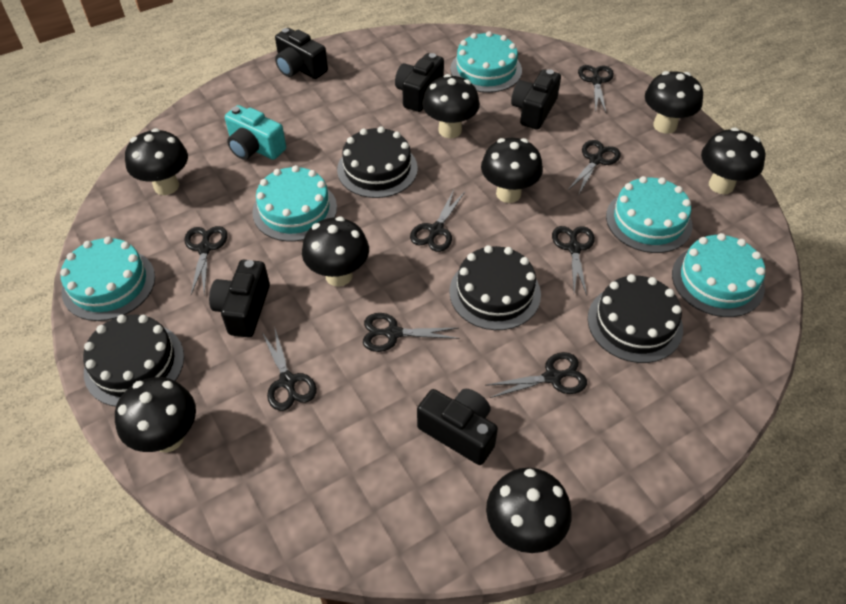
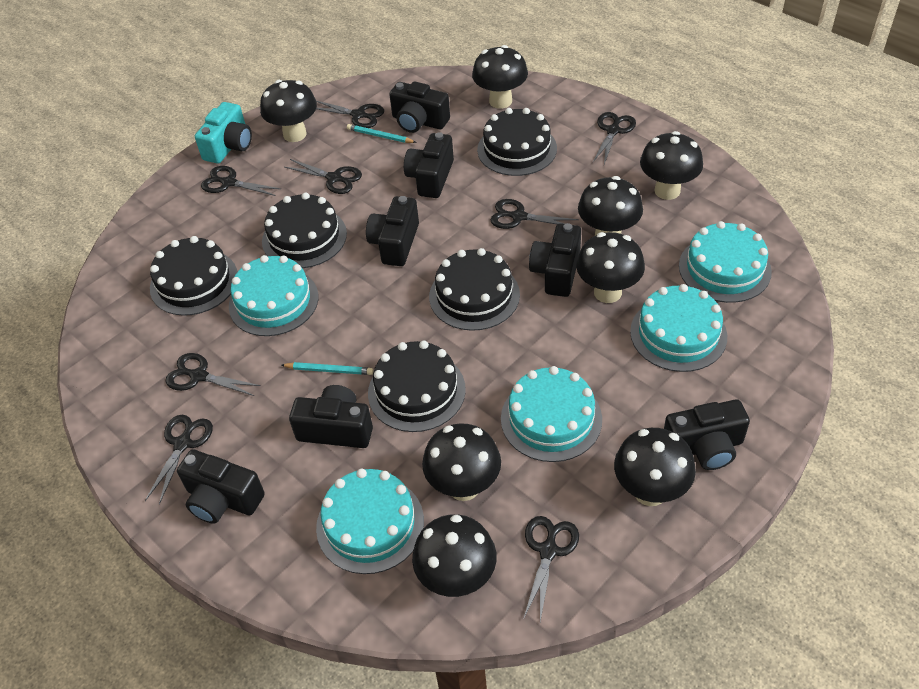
black cake: 4 -> 5
black camera: 5 -> 7
turquoise pencil: 0 -> 2

